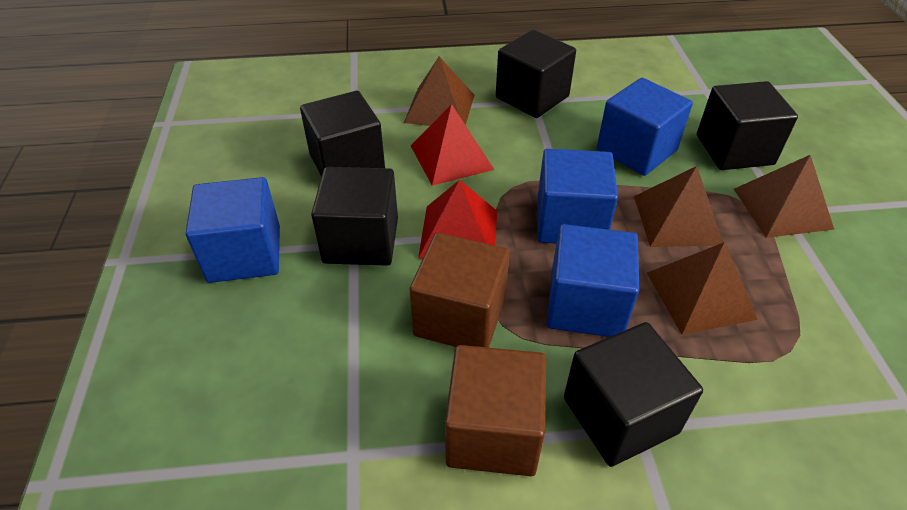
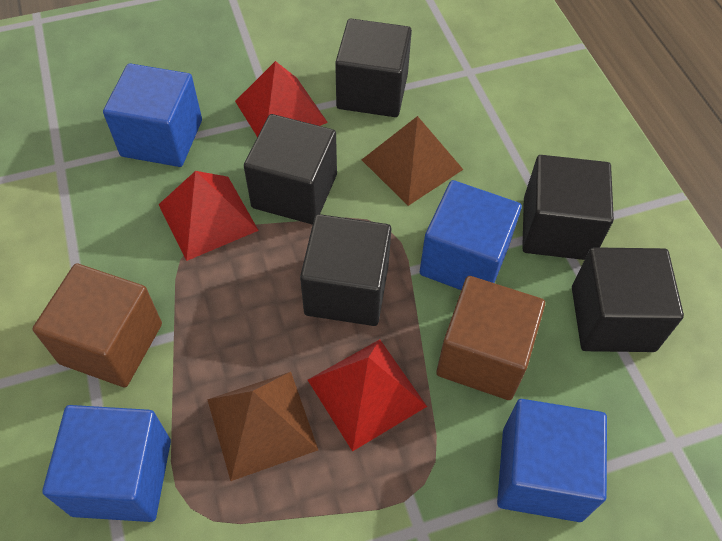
brown pyramid: 4 -> 2
red pyramid: 2 -> 3

